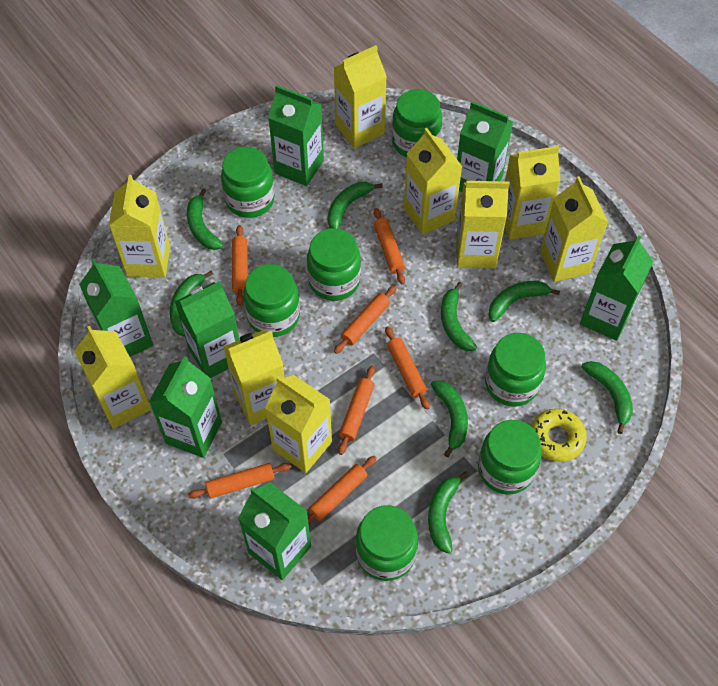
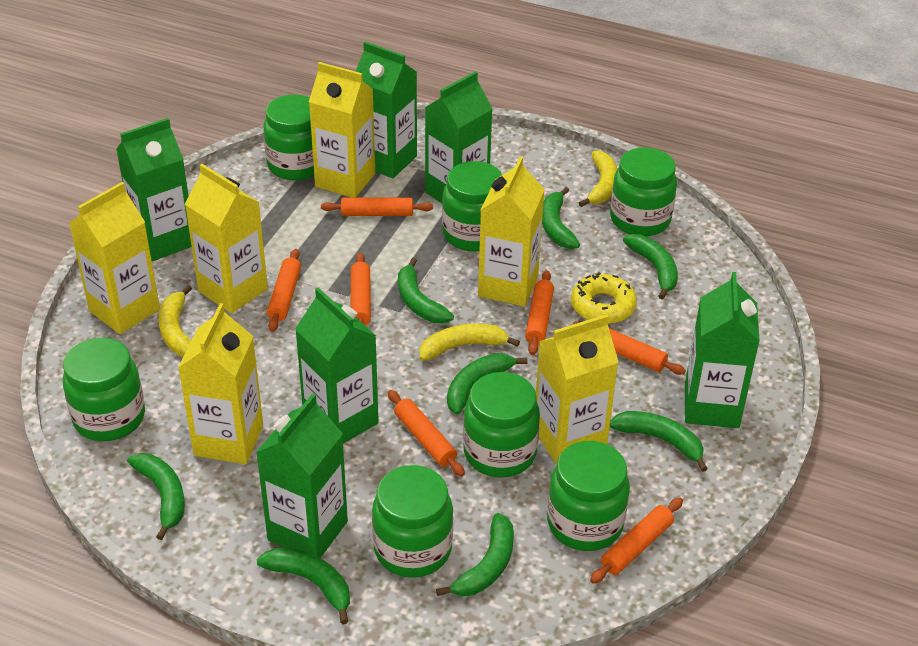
green carton: 7 -> 6
yellow banana: 0 -> 3
yellow carton: 9 -> 6

